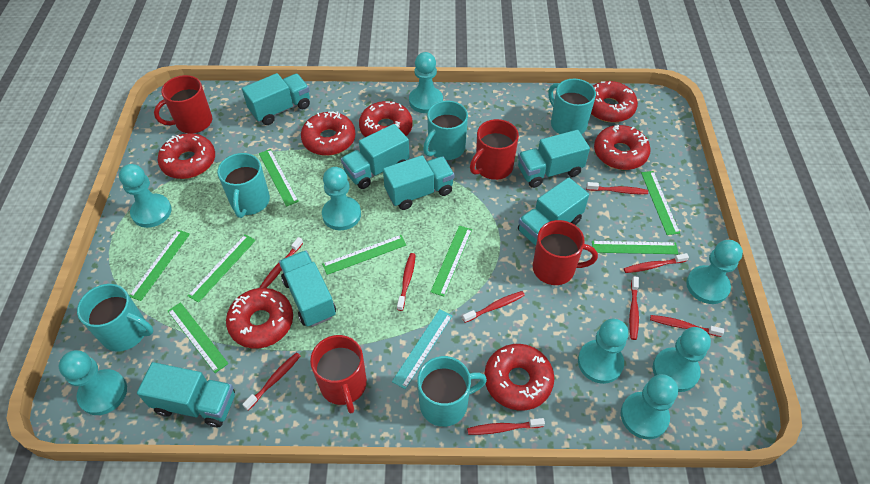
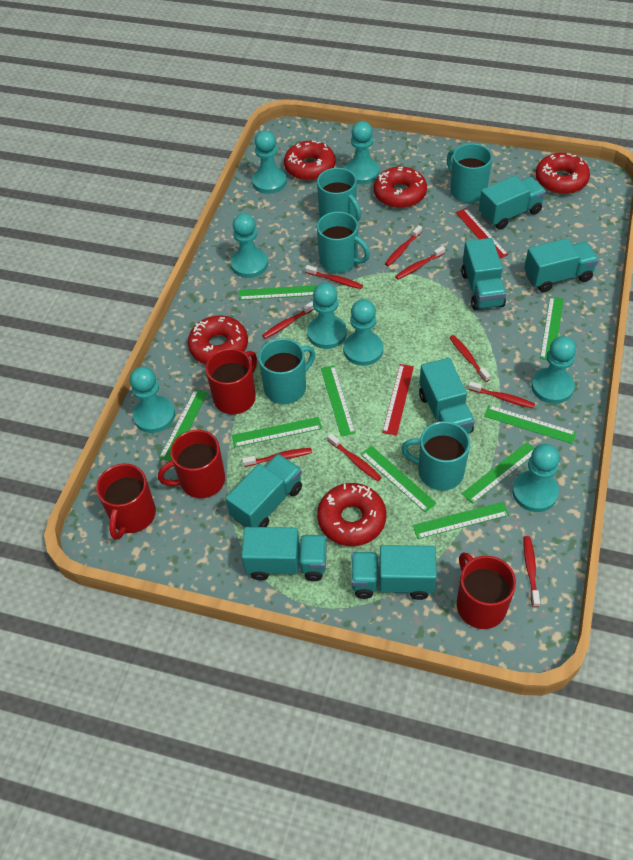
green ruler: 8 -> 9
red donut: 7 -> 5
red ruler: 0 -> 2
turquoise ruler: 1 -> 0

